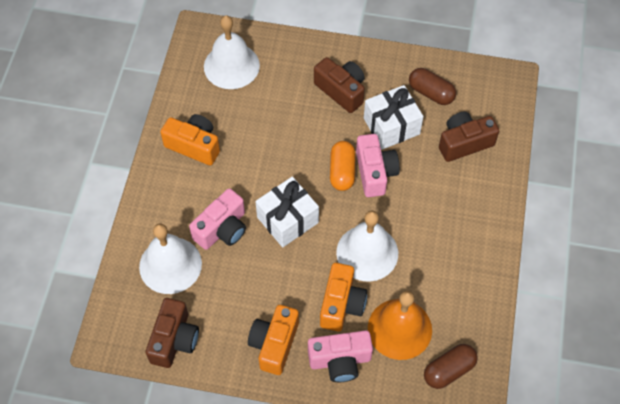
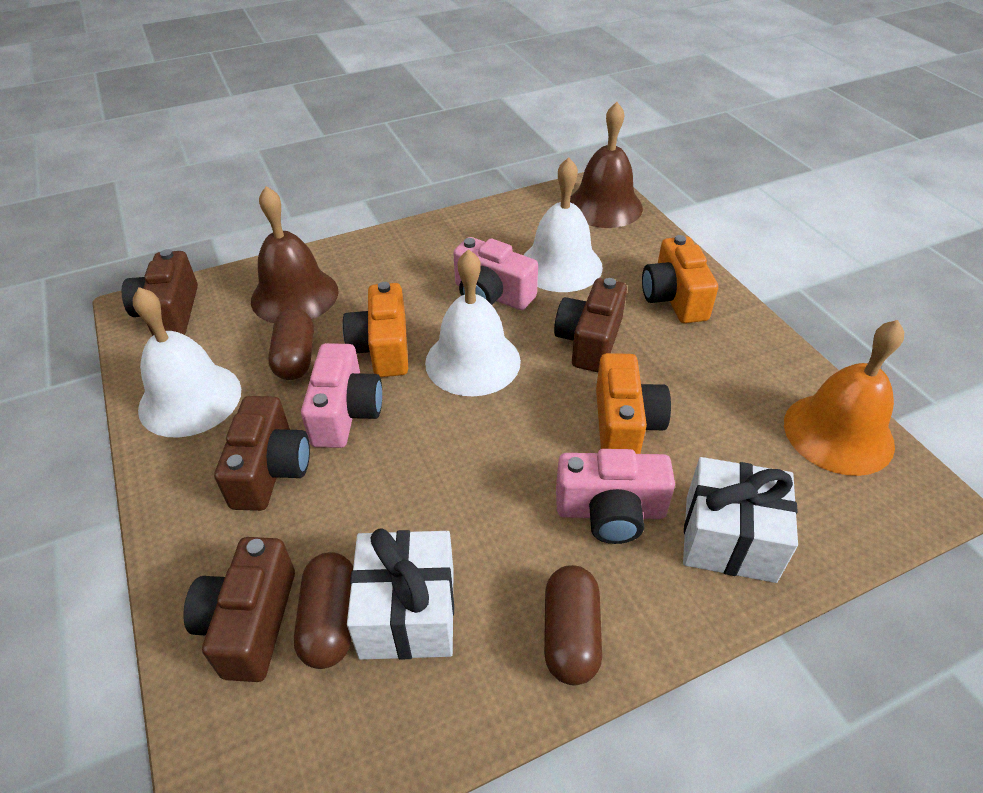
brown bell: 0 -> 2
brown camera: 3 -> 4
brown capsule: 2 -> 3
orange capsule: 1 -> 0

